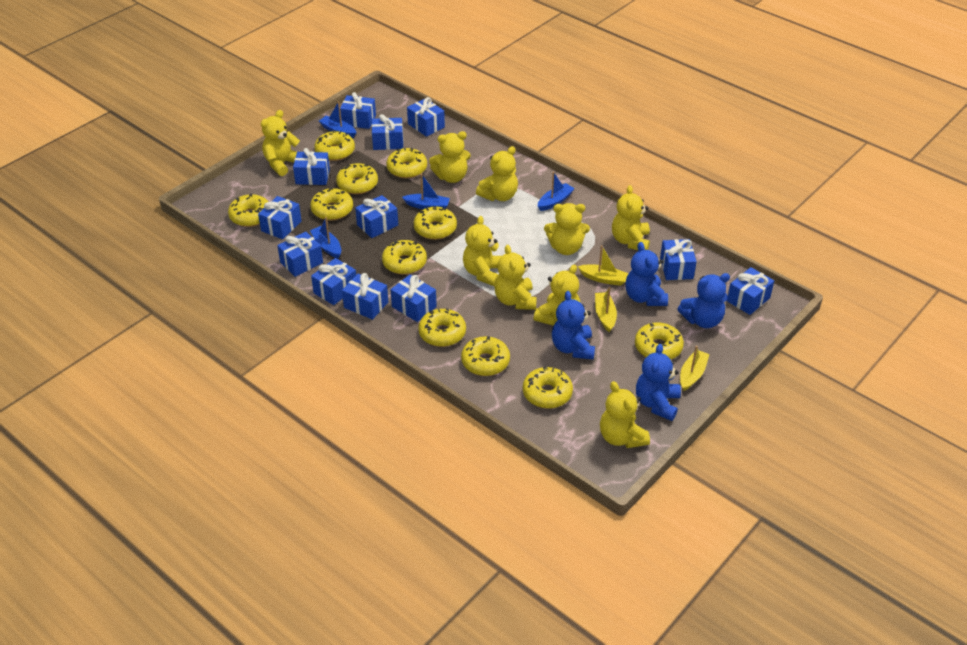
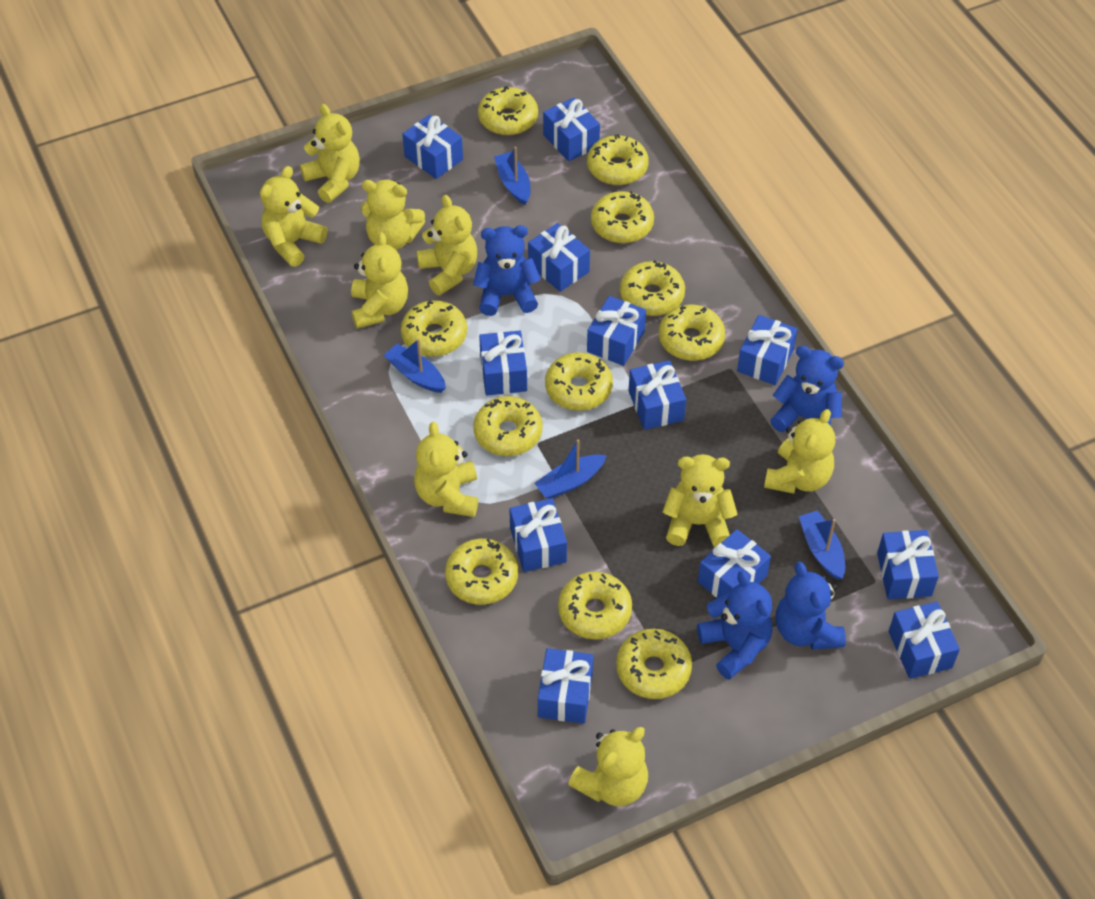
yellow boat: 3 -> 0

